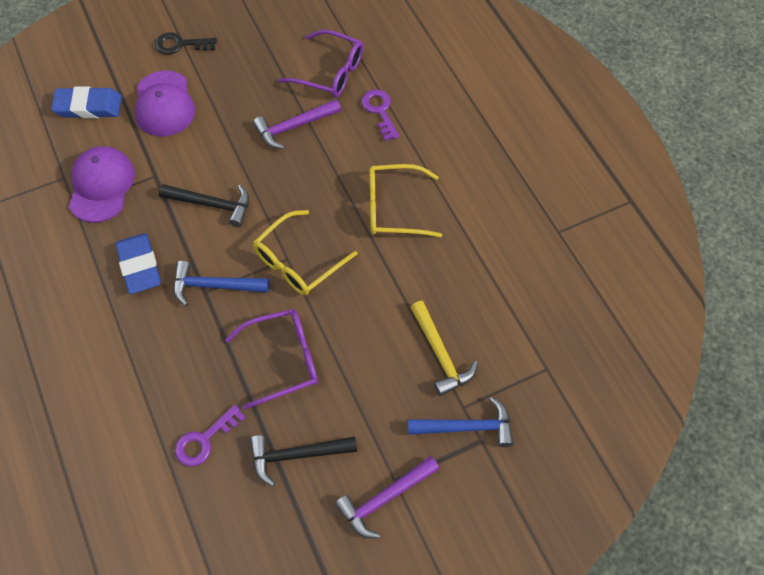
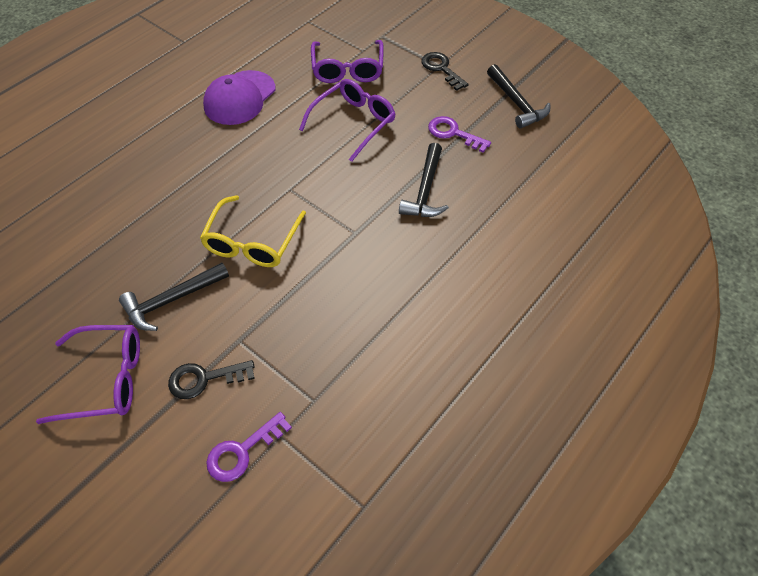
black hammer: 2 -> 3
black key: 1 -> 2
blue eraser: 2 -> 0
blue hammer: 2 -> 0
purple cap: 2 -> 1
purple glasses: 2 -> 3
purple hammer: 2 -> 0
yellow glasses: 2 -> 1
yellow hammer: 1 -> 0

